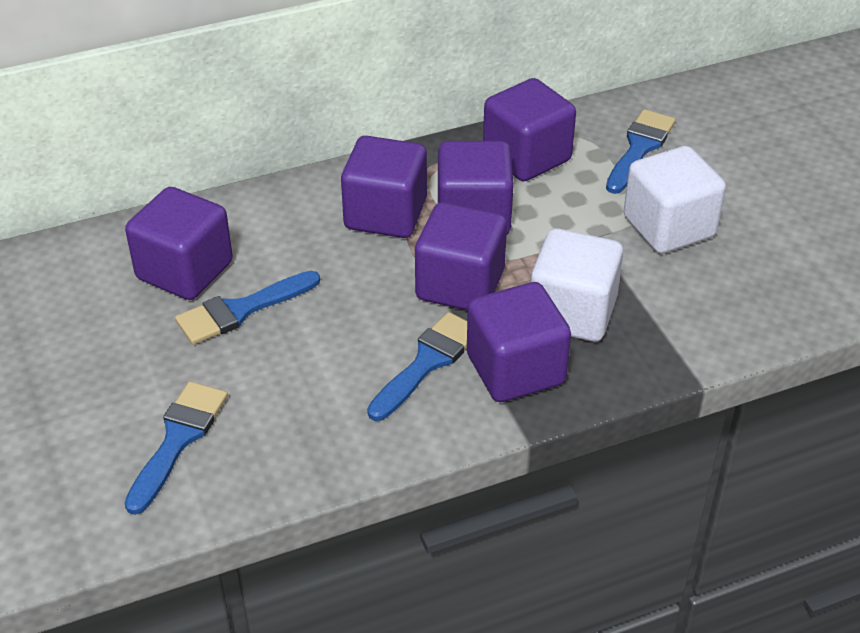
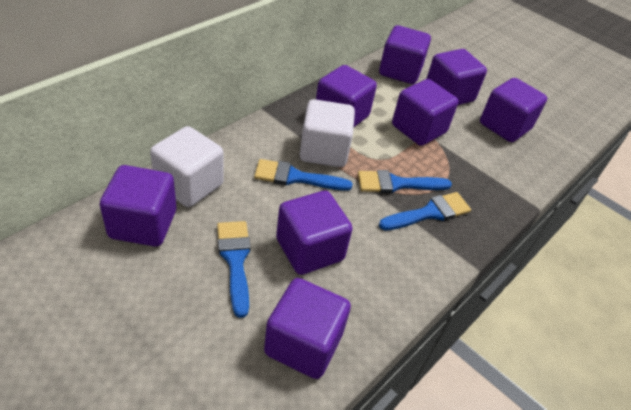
purple cube: 6 -> 8

